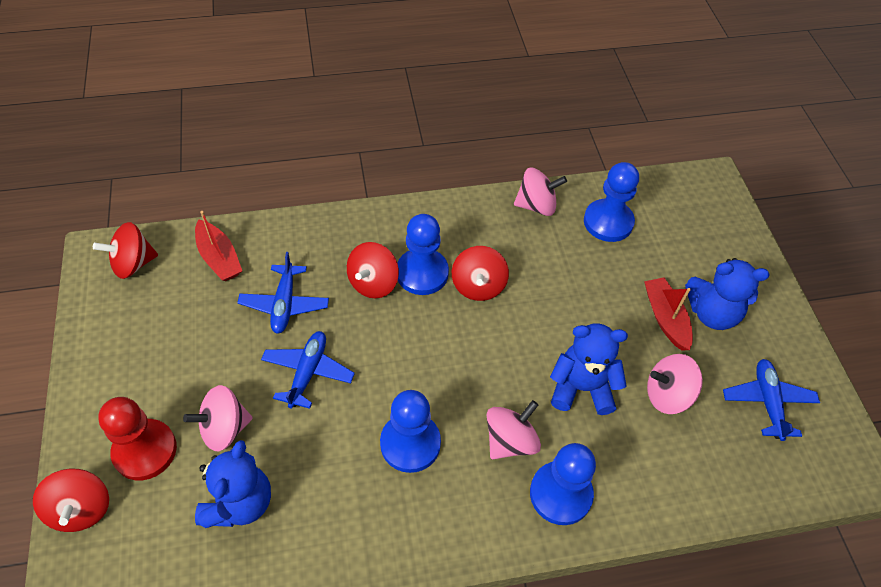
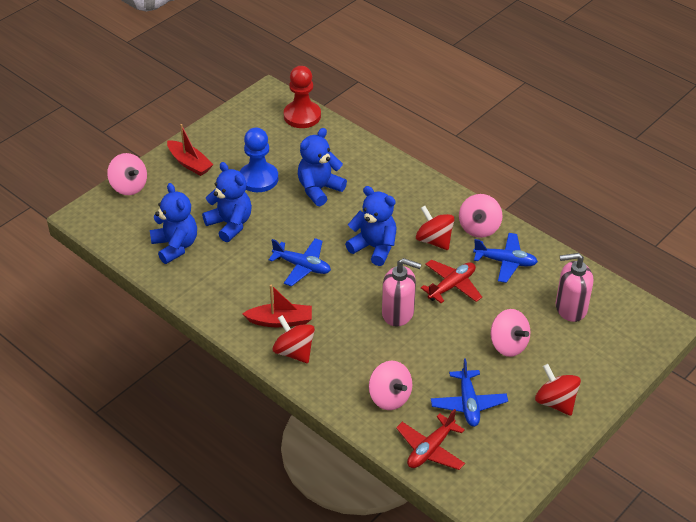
blue pawn: 4 -> 1
blue teddy bear: 3 -> 4
pink soap dispenser: 0 -> 2
red plane: 0 -> 2
red spinning top: 4 -> 3

